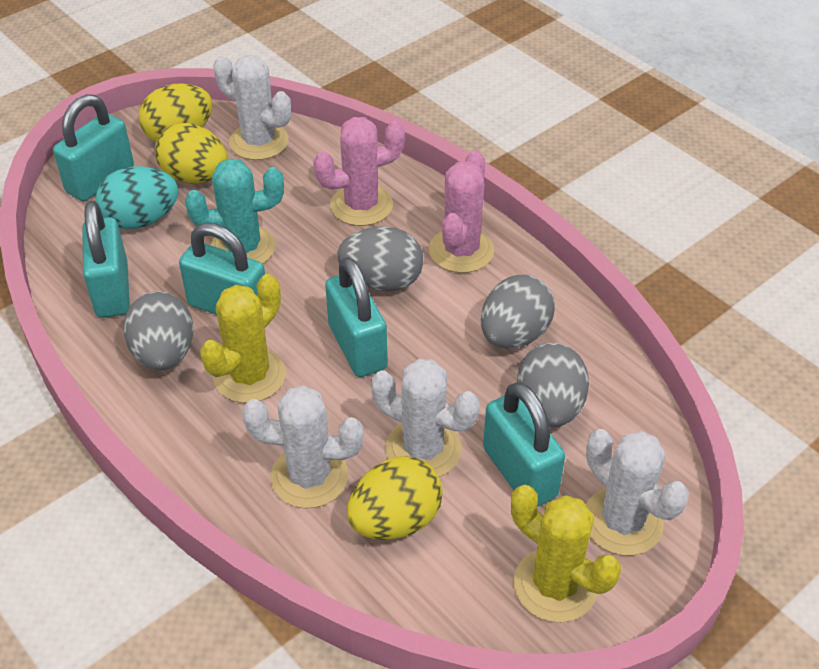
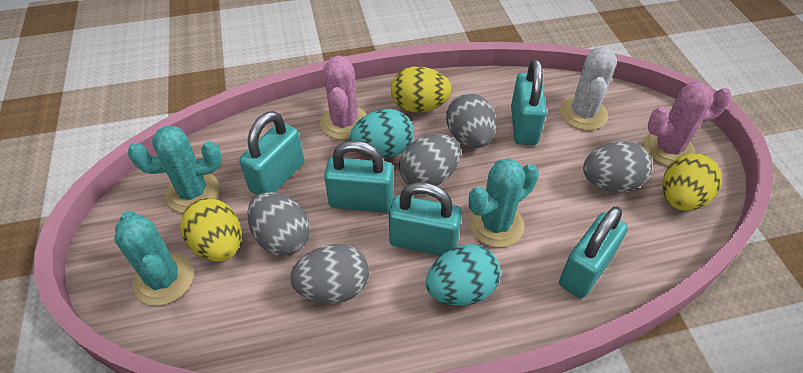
grey egg: 4 -> 5
turquoise cactus: 1 -> 3
turquoise egg: 1 -> 2
white cactus: 4 -> 1
yellow cactus: 2 -> 0

